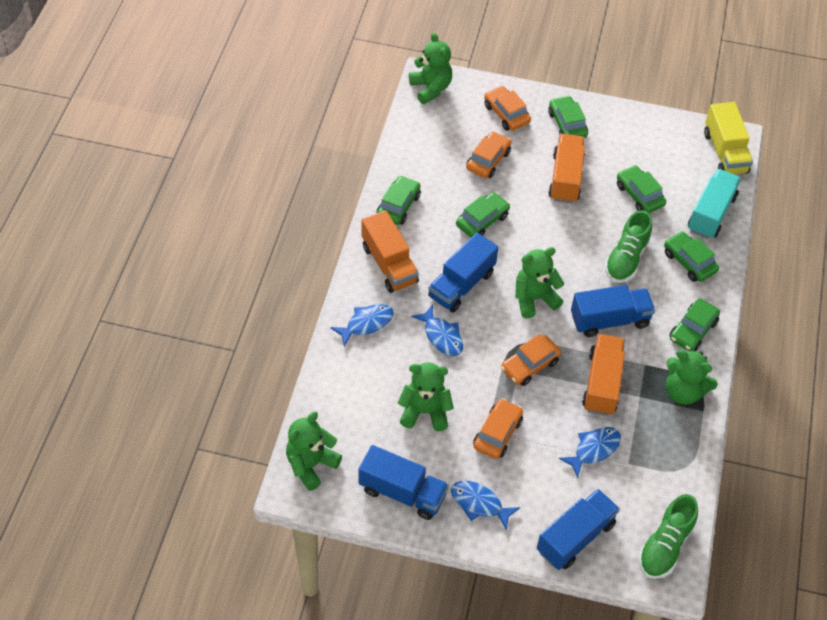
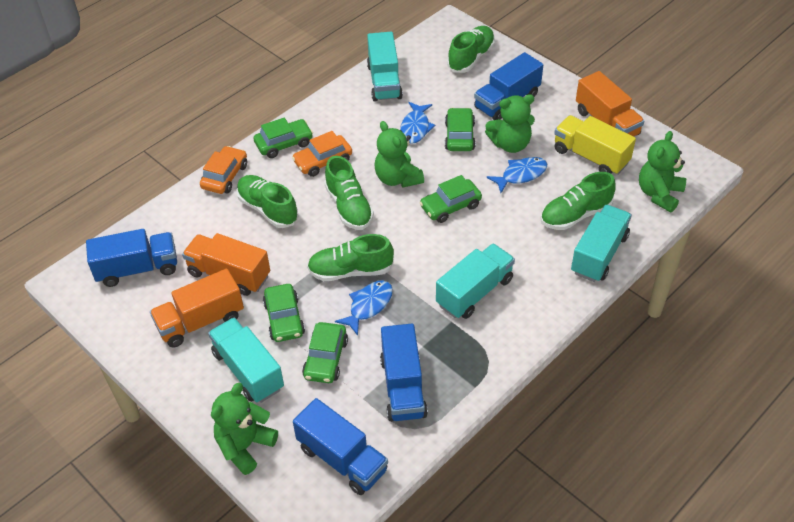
blue fish: 4 -> 3
green car: 6 -> 5
green shoe: 2 -> 5
green teddy bear: 5 -> 4
orange car: 4 -> 2
turquoise truck: 1 -> 4

